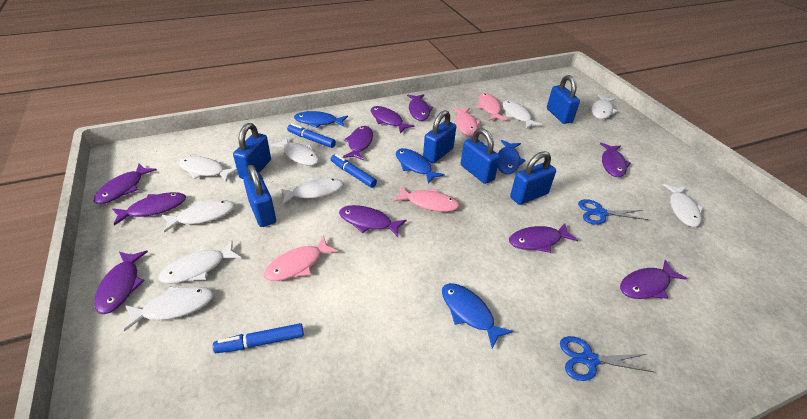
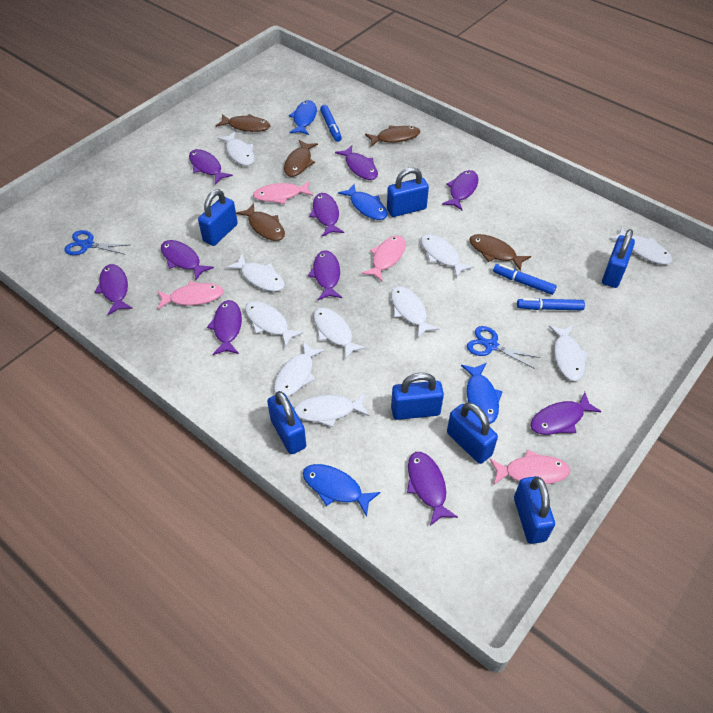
blue padlock: 6 -> 7
brown fish: 0 -> 5
white fish: 9 -> 10

